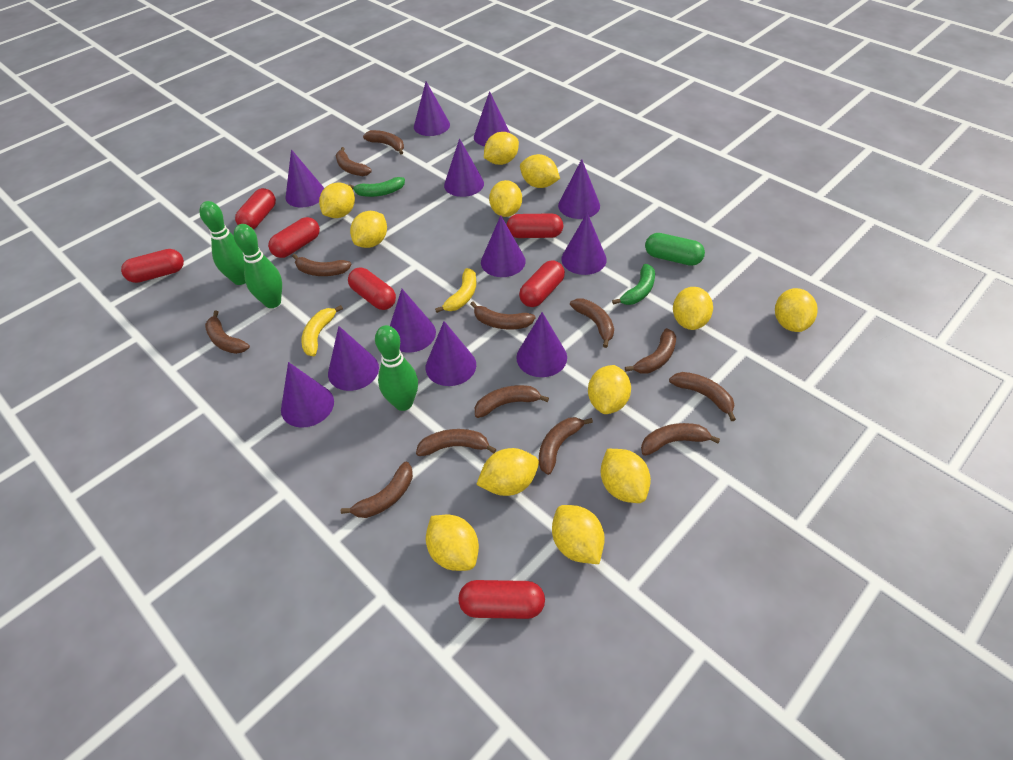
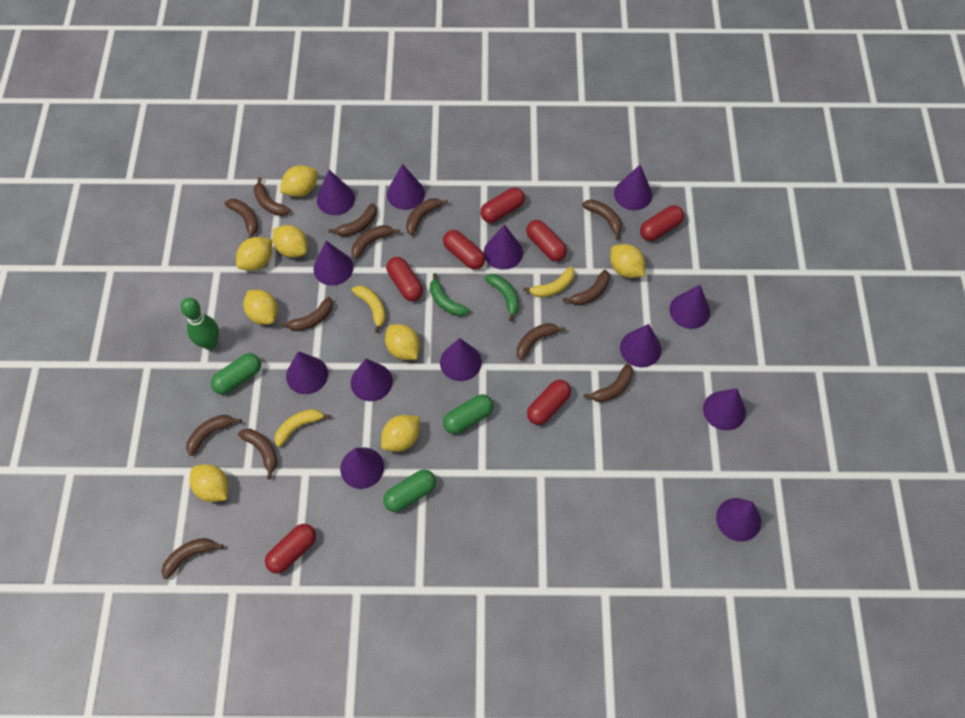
green bowling pin: 3 -> 1
green capsule: 1 -> 3
purple cone: 12 -> 13
yellow banana: 2 -> 3
yellow lemon: 12 -> 8

